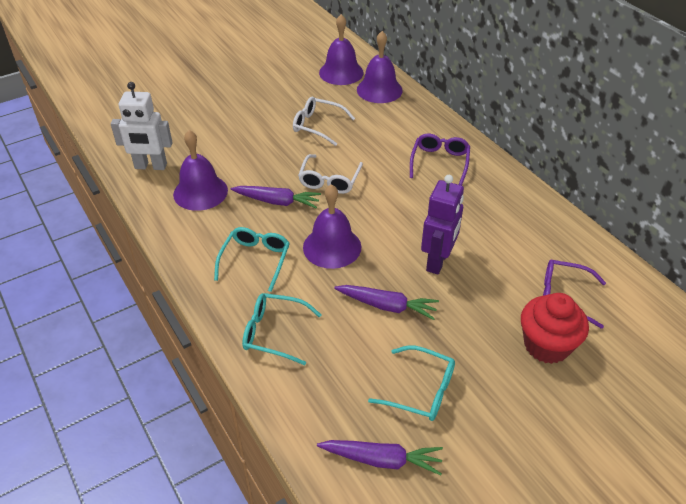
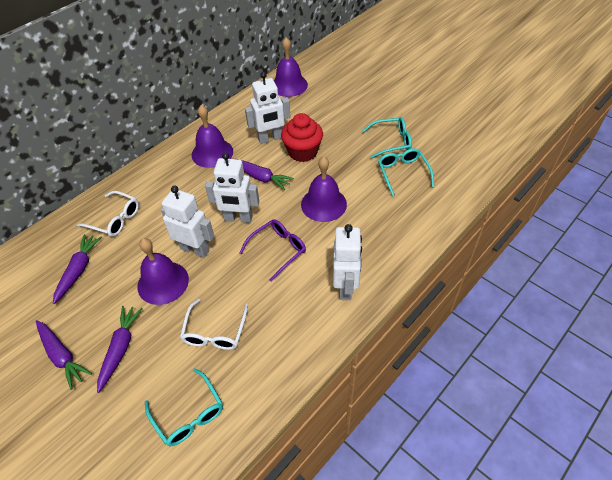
purple carrot: 3 -> 4
purple glasses: 2 -> 1
purple robot: 1 -> 0
white robot: 1 -> 4

